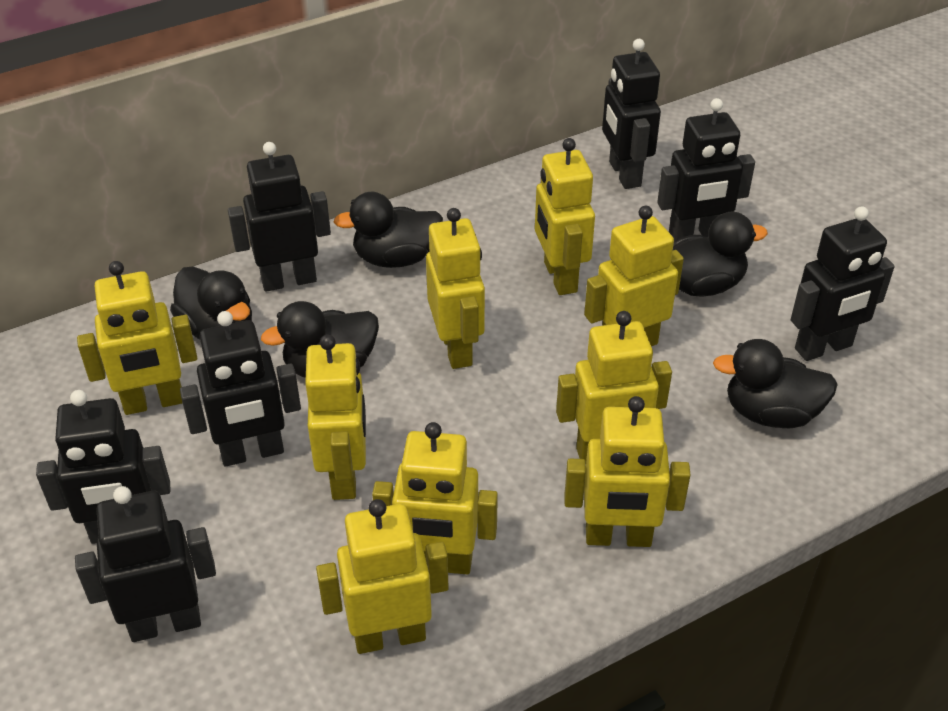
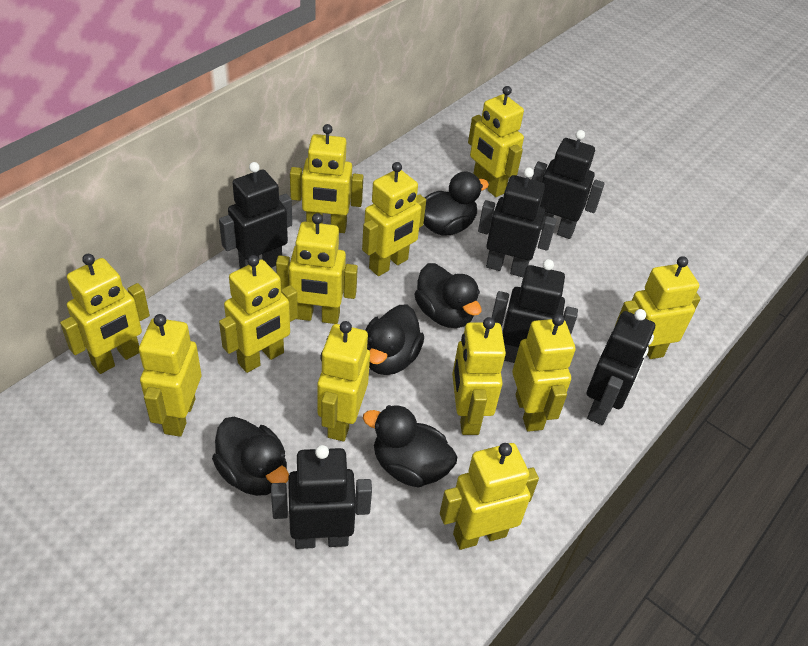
black robot: 7 -> 6
yellow robot: 9 -> 12

